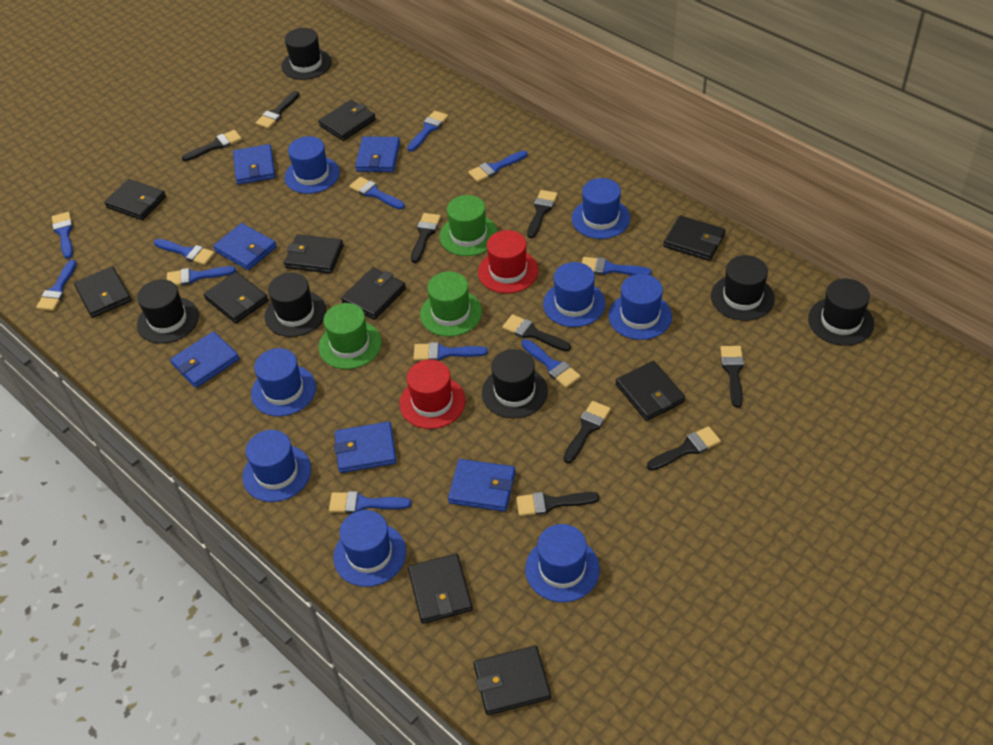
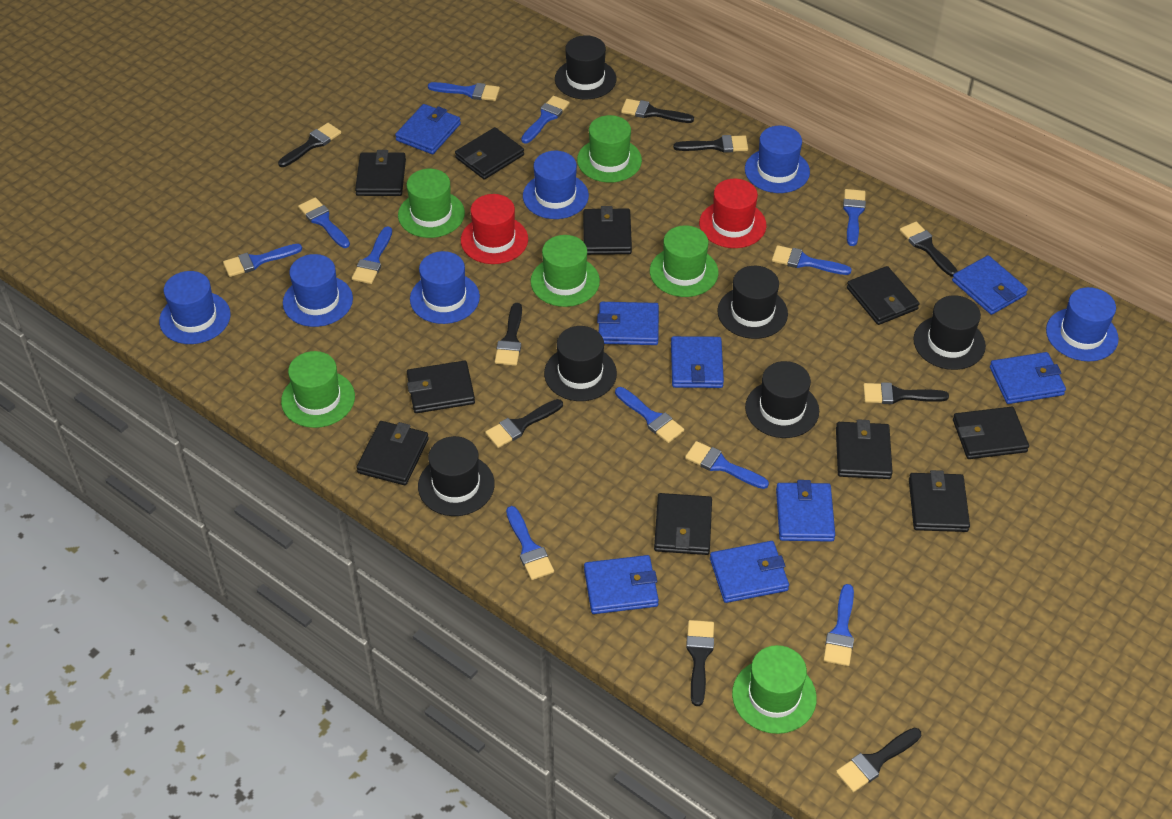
blue hat: 8 -> 6
blue wallet: 6 -> 8
green hat: 3 -> 6

